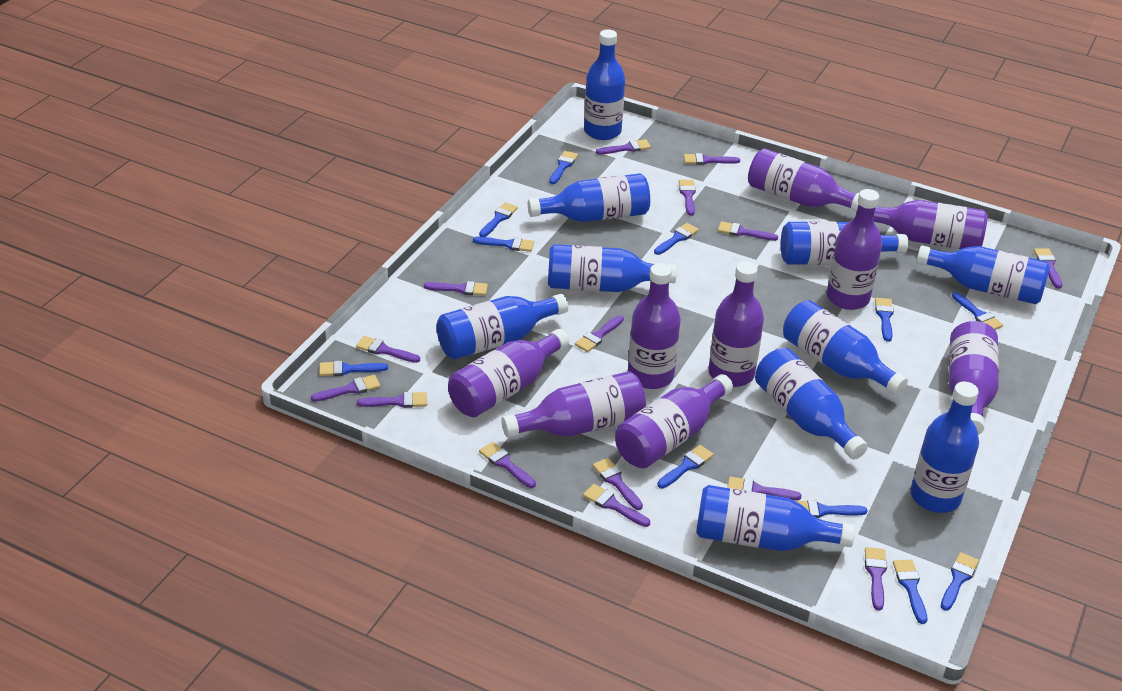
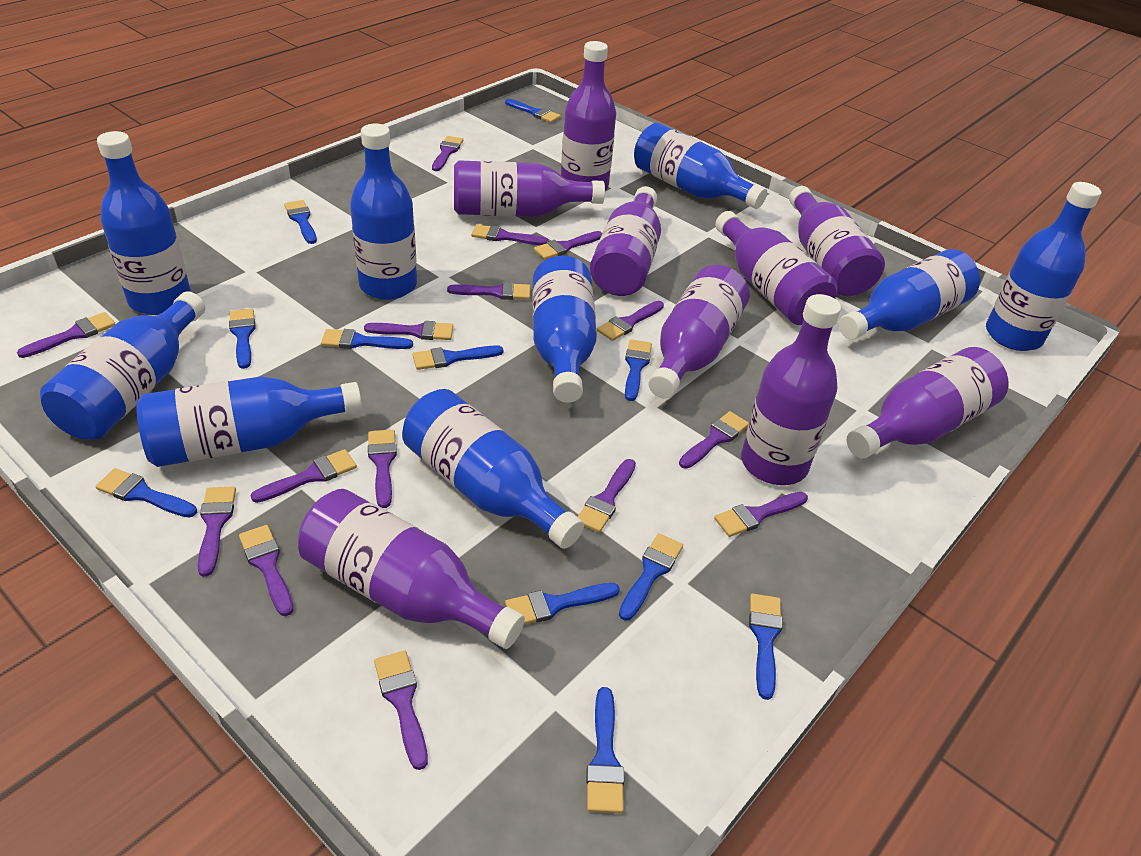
blue bottle: 10 -> 9

